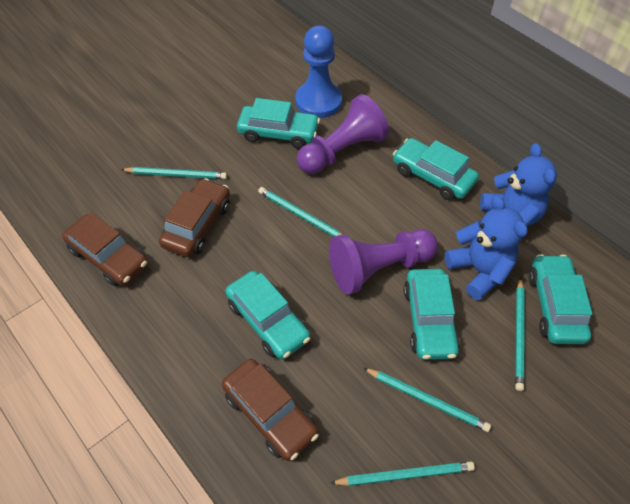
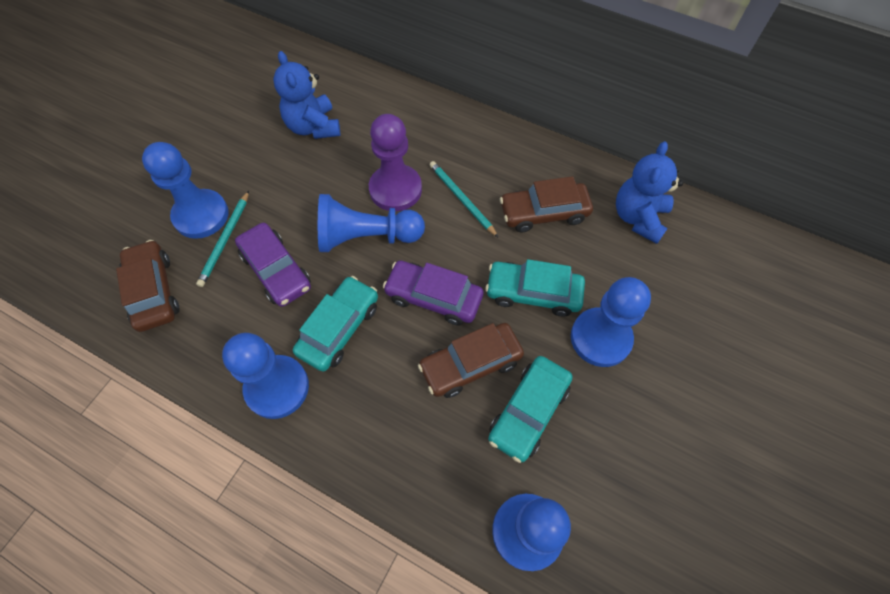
blue pawn: 1 -> 5
purple car: 0 -> 2
purple pawn: 2 -> 1
turquoise car: 5 -> 3
turquoise pencil: 5 -> 2

